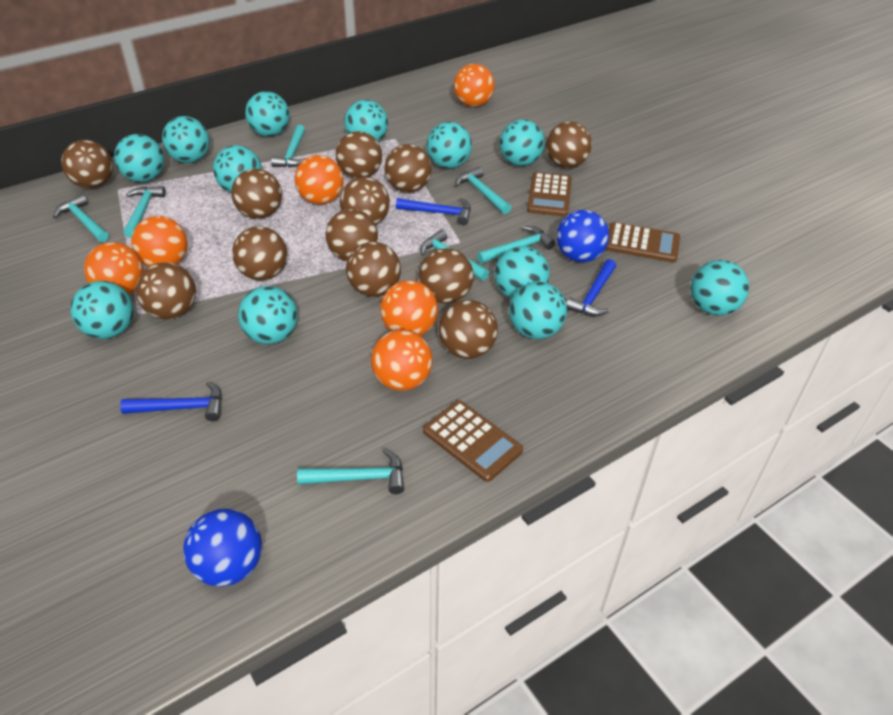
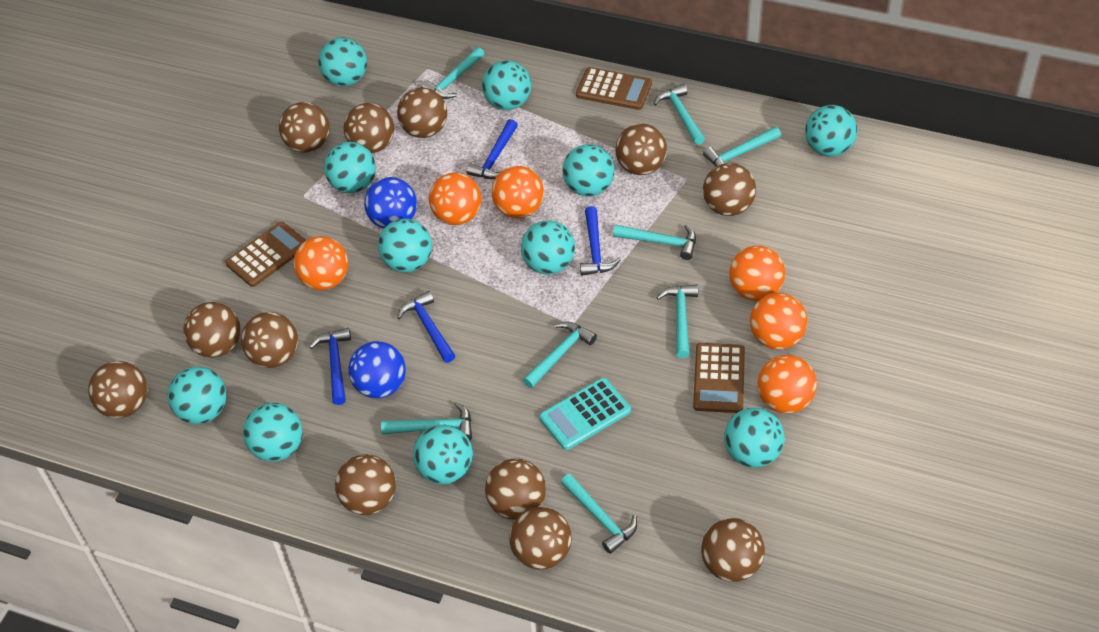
blue hammer: 3 -> 4
turquoise ball: 12 -> 11
turquoise calculator: 0 -> 1
turquoise hammer: 7 -> 8

